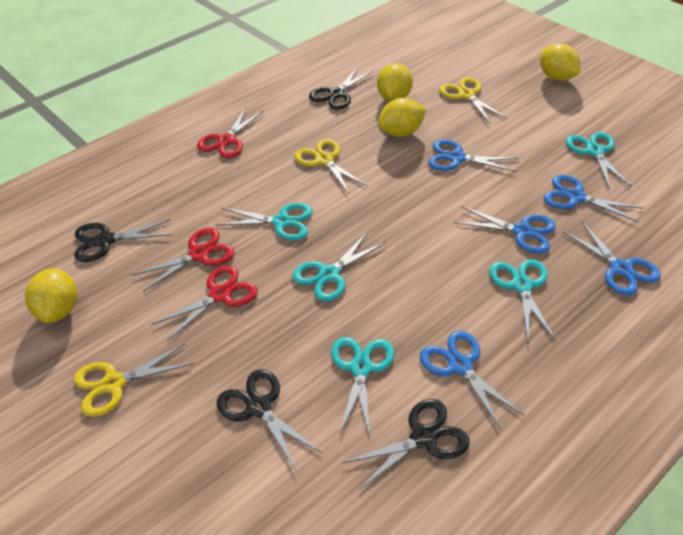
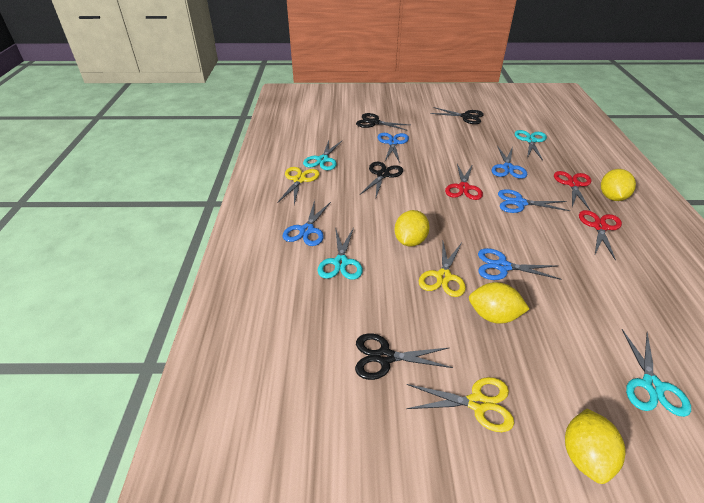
turquoise scissors: 5 -> 4

